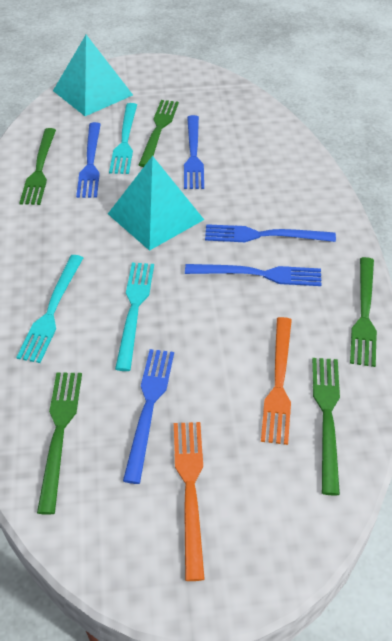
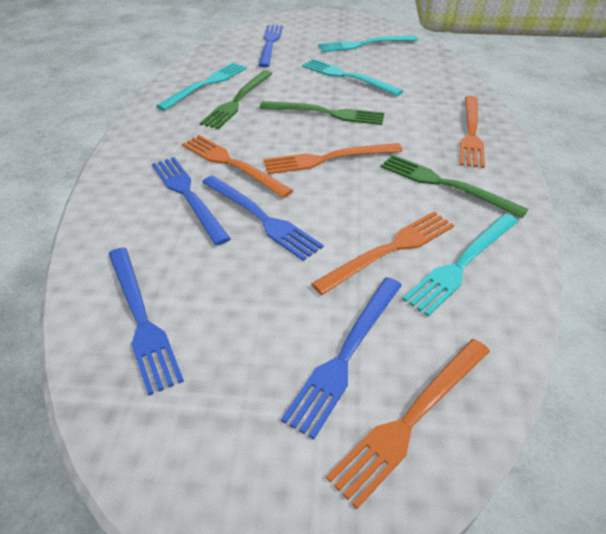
green fork: 5 -> 3
orange fork: 2 -> 5
turquoise fork: 3 -> 4
turquoise pyramid: 2 -> 0

